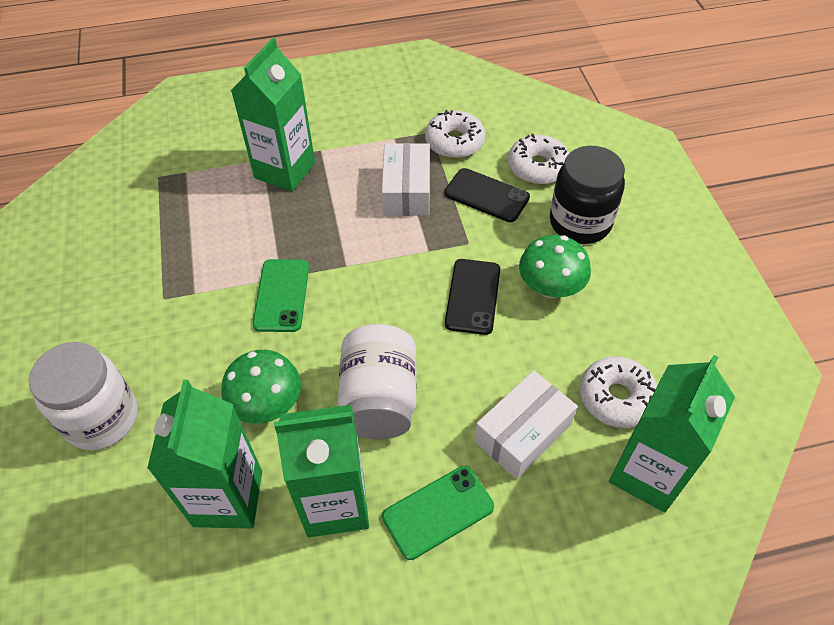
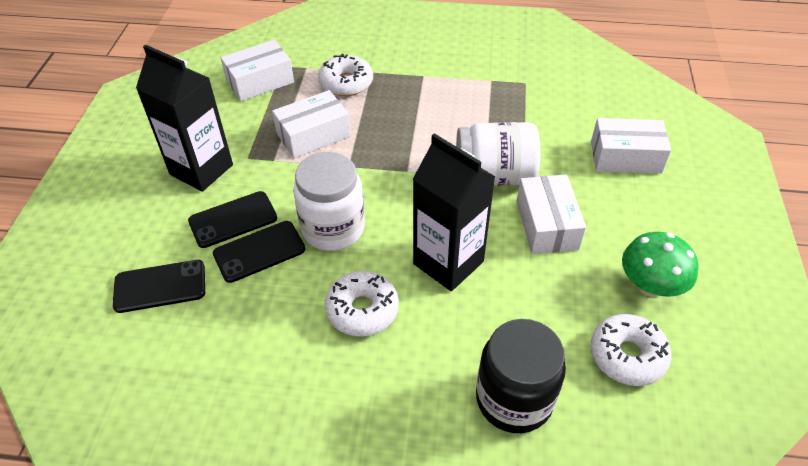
black carton: 0 -> 2
black phone: 2 -> 3
green carton: 4 -> 0
green mushroom: 2 -> 1
green phone: 2 -> 0
white box: 2 -> 4

